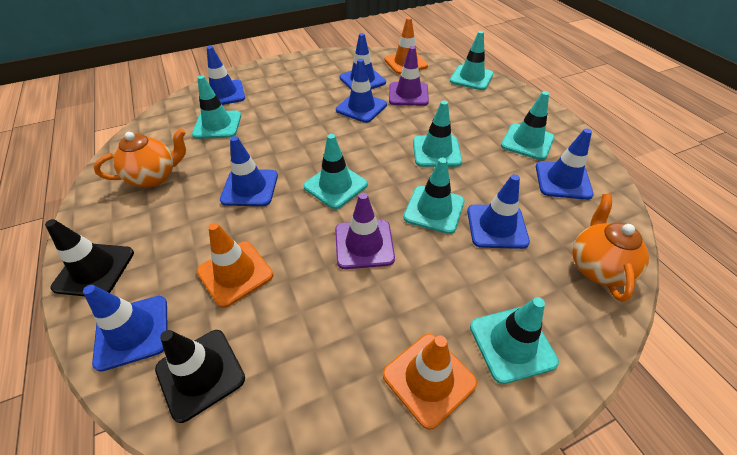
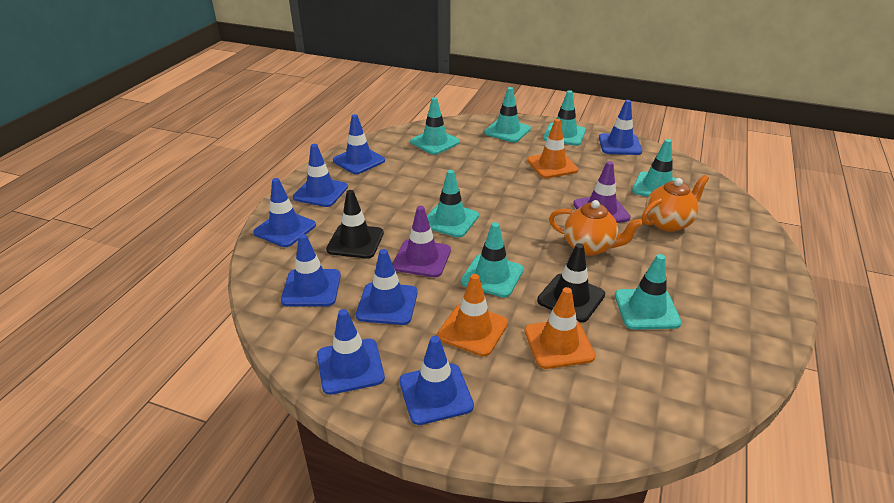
blue traffic cone: 7 -> 8

